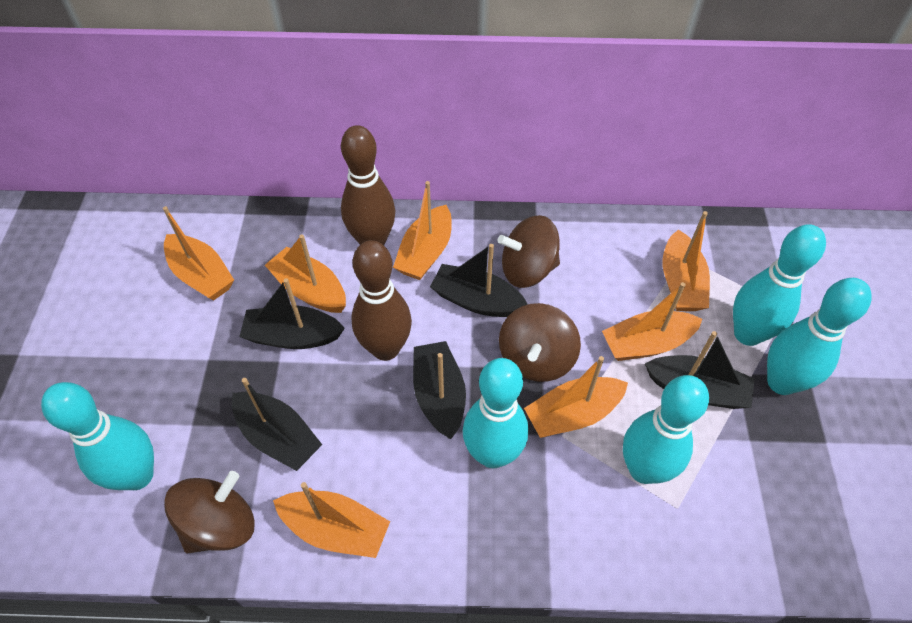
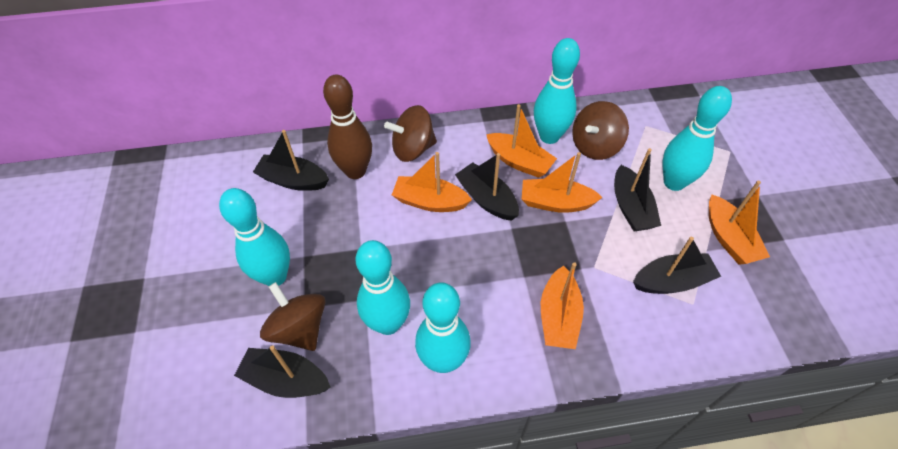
brown bowling pin: 2 -> 1
orange boat: 7 -> 5

